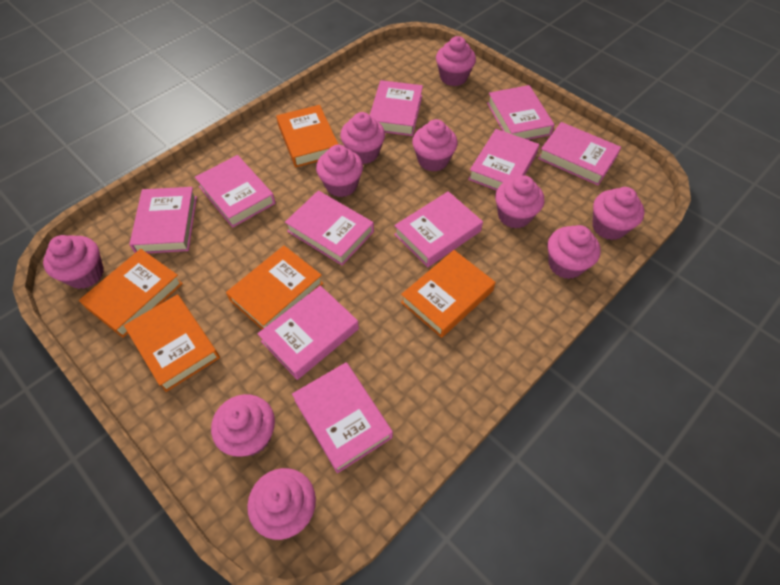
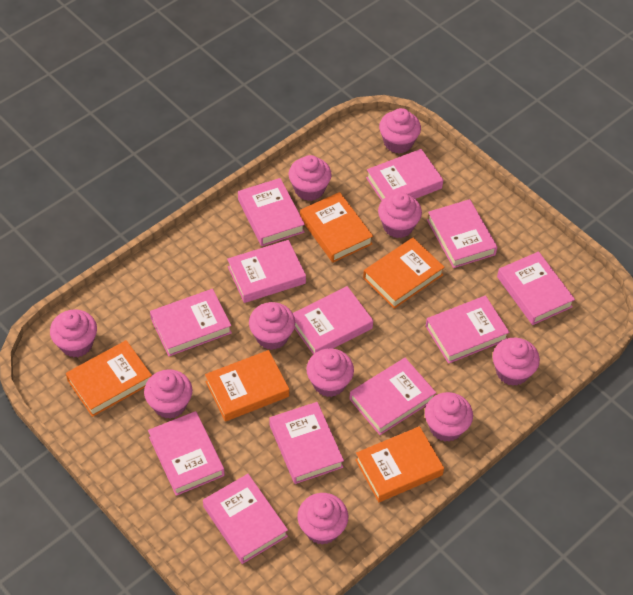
pink book: 10 -> 12

